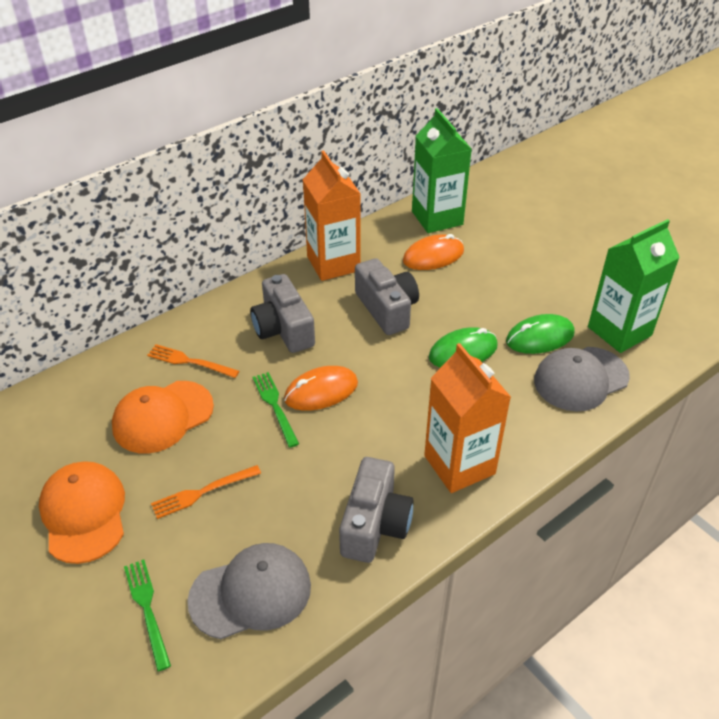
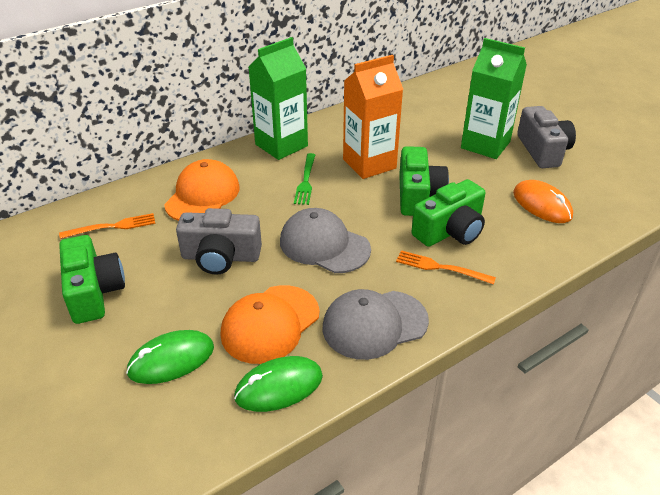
green camera: 0 -> 3
green fork: 2 -> 1
grey camera: 3 -> 2
orange carton: 2 -> 1
orange mouse: 2 -> 1

